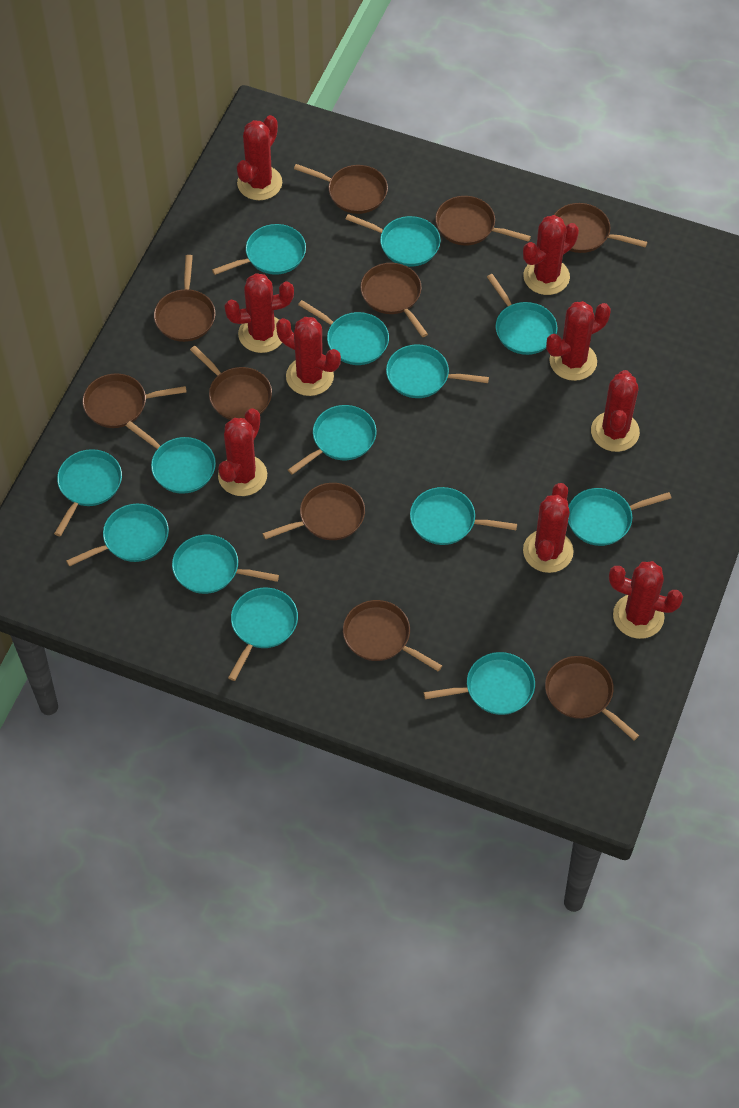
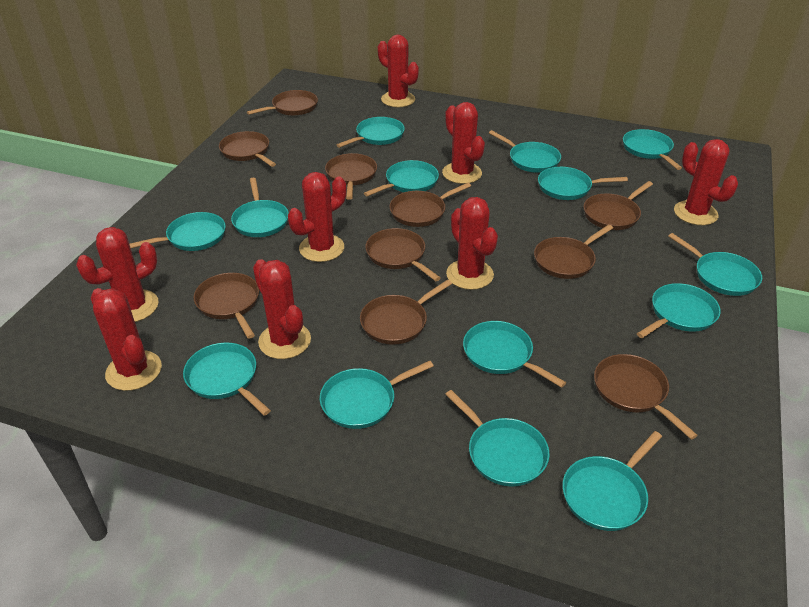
red cactus: 9 -> 8

